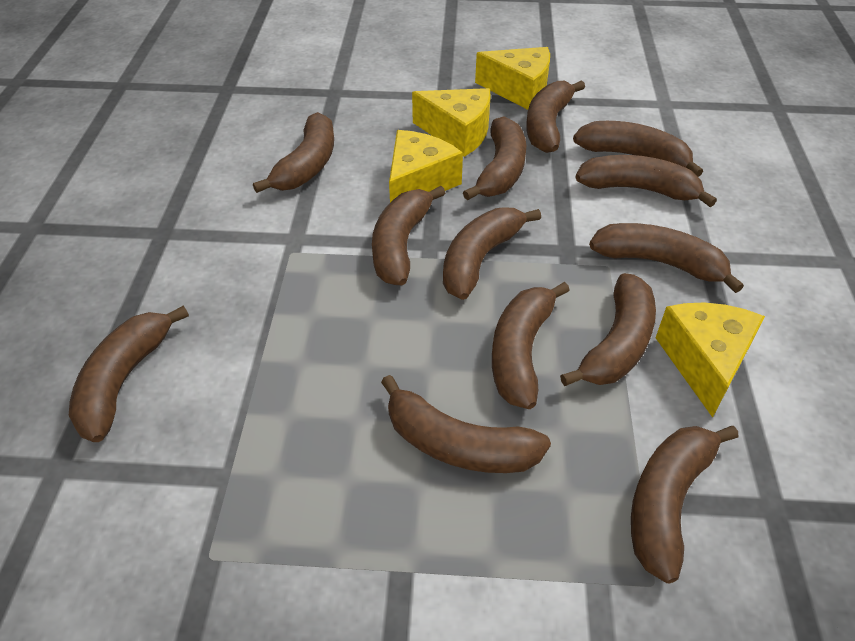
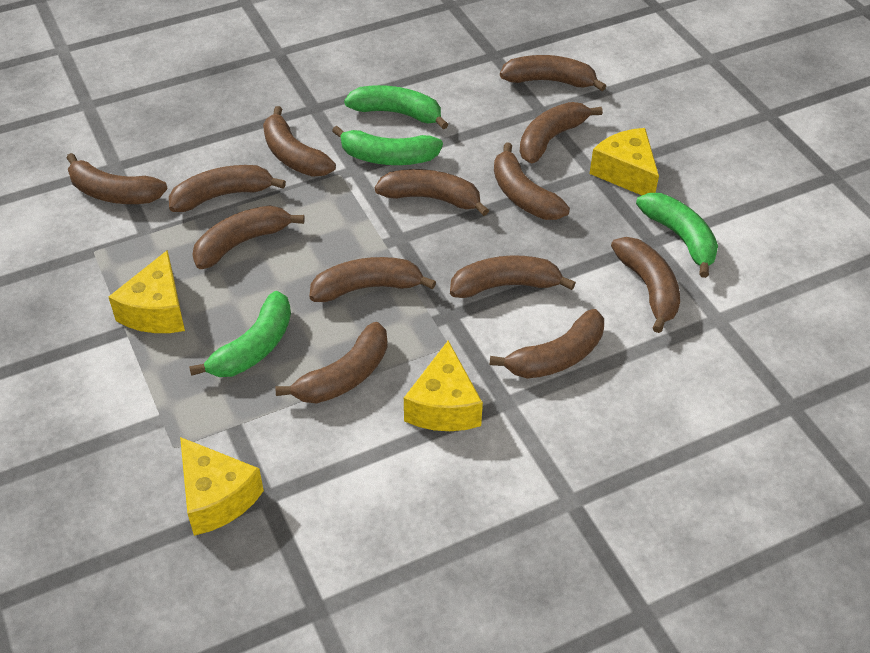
green banana: 0 -> 4

